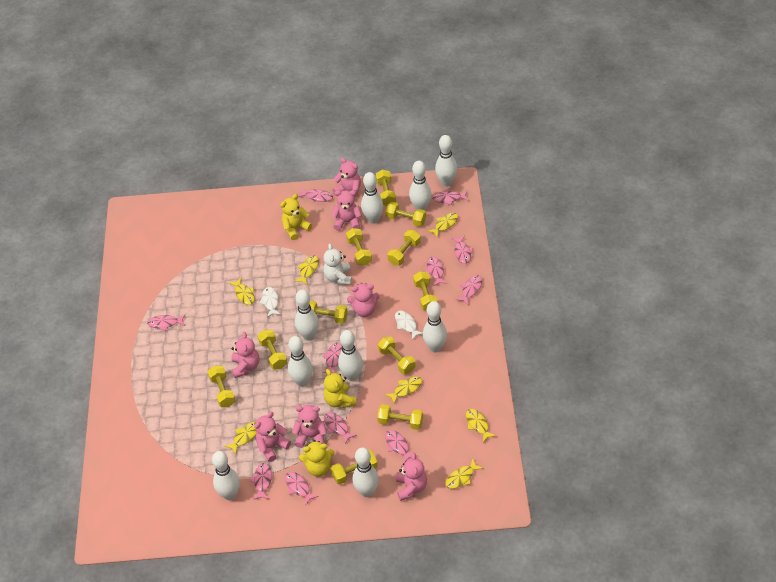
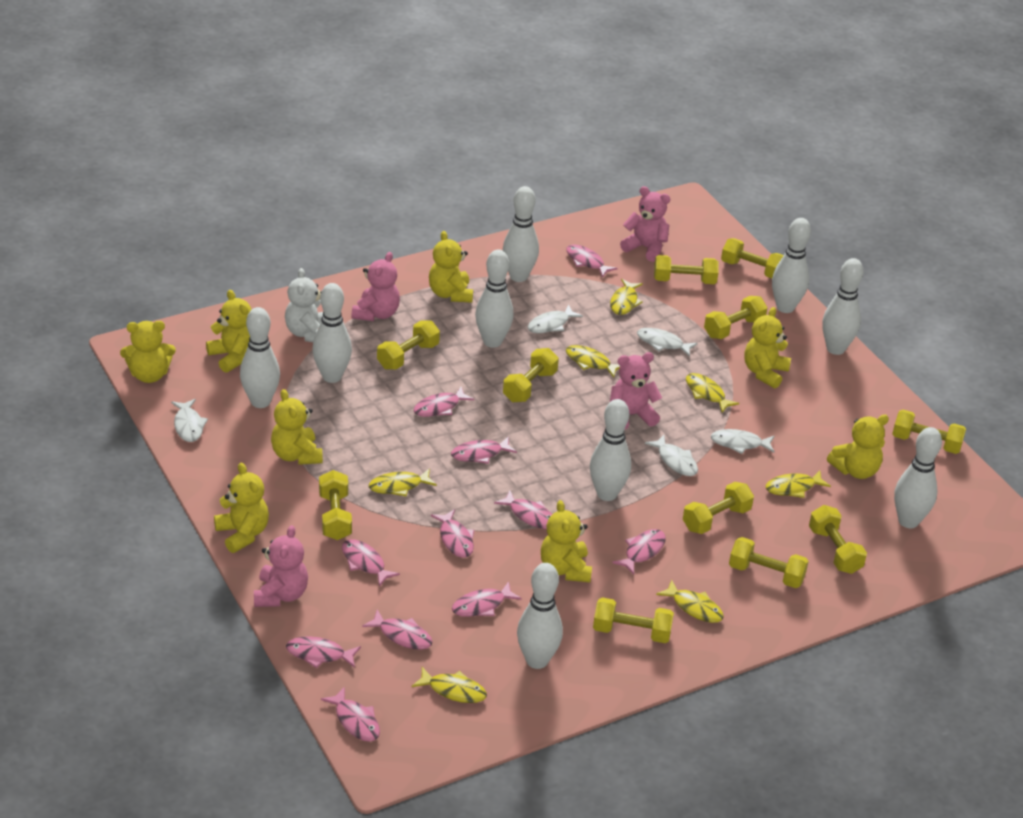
pink teddy bear: 7 -> 4
white fish: 2 -> 5
yellow teddy bear: 3 -> 8

